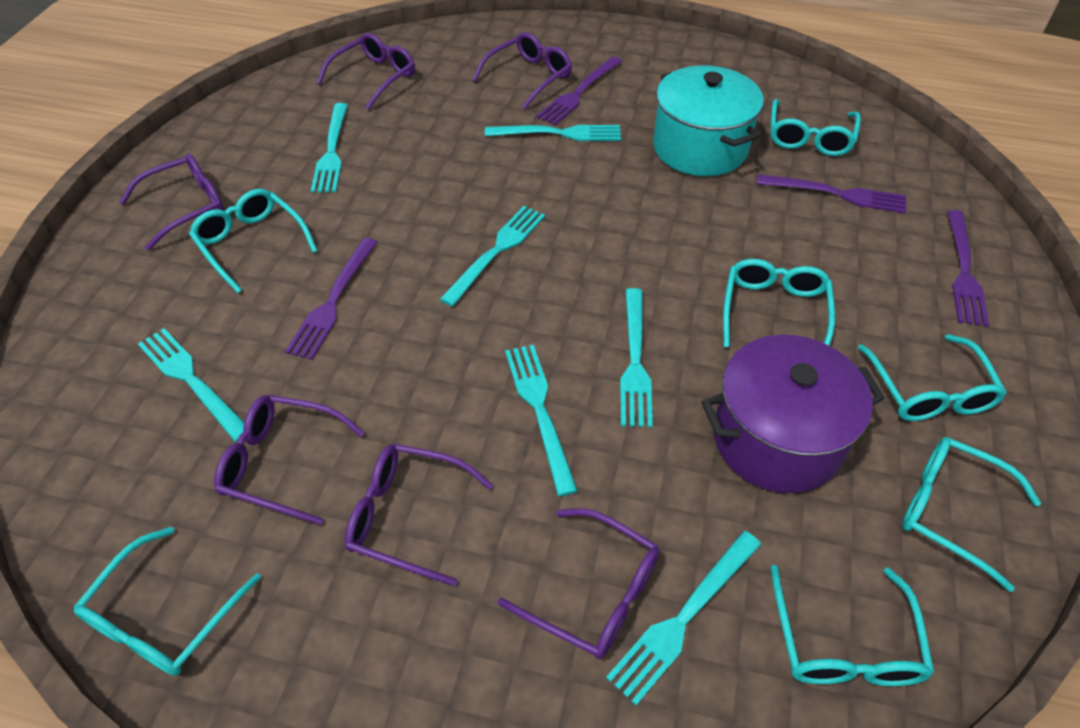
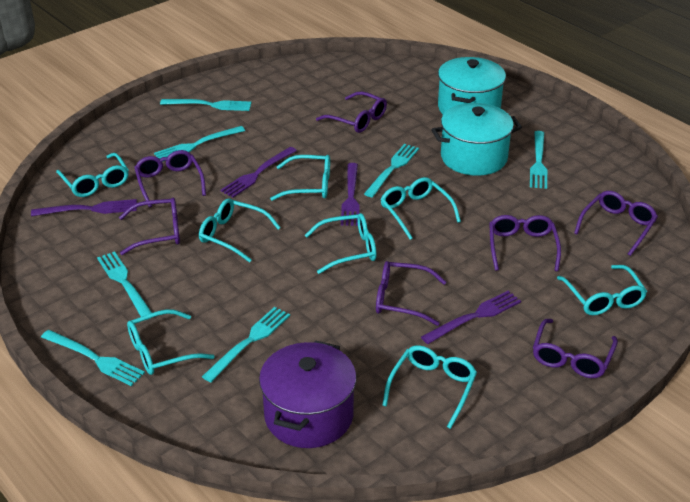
purple glasses: 6 -> 7
turquoise glasses: 7 -> 8
turquoise pot: 1 -> 2

